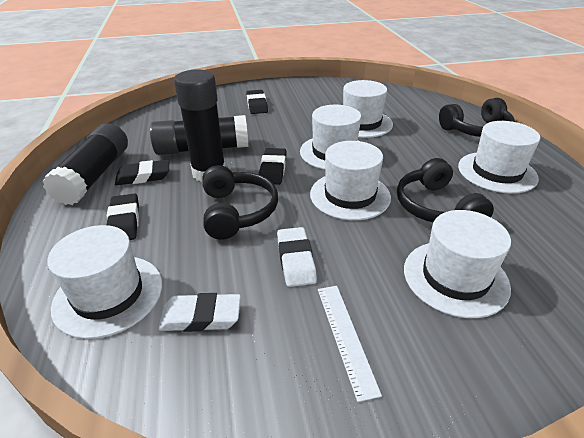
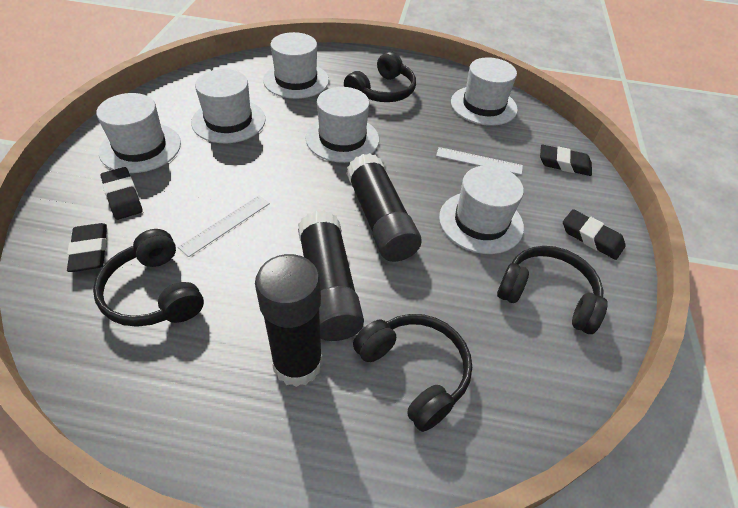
black headphones: 3 -> 4
white eraser: 2 -> 0
white ruler: 1 -> 2

